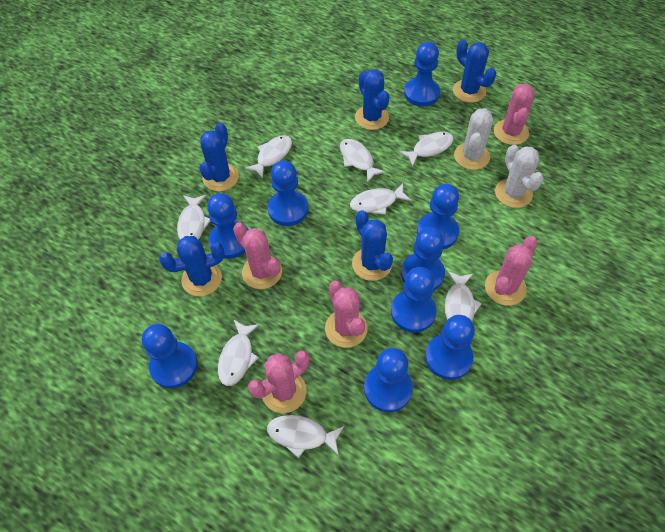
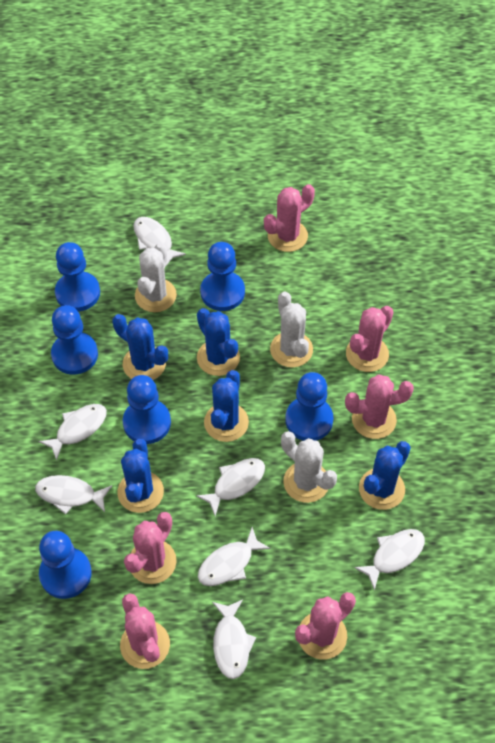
blue pawn: 9 -> 6
pink cactus: 5 -> 6
white cactus: 2 -> 3
white fish: 8 -> 7

